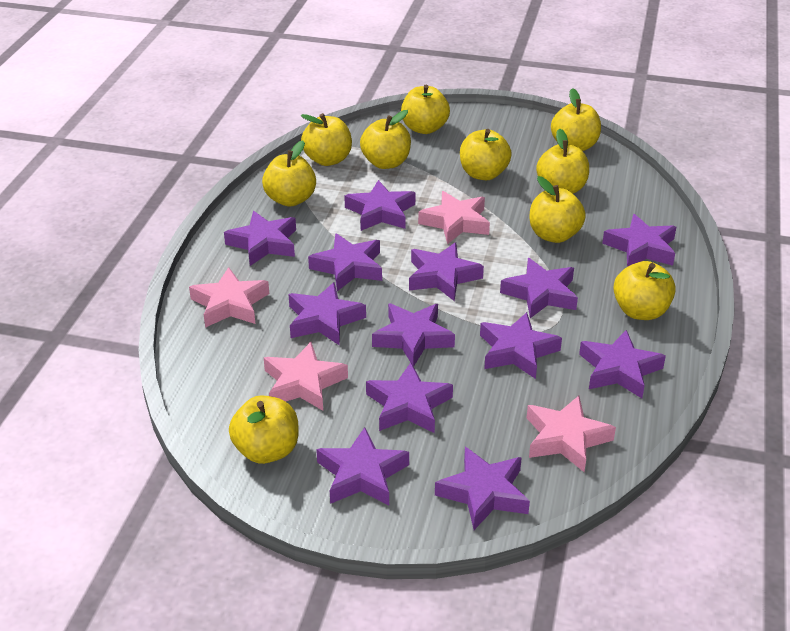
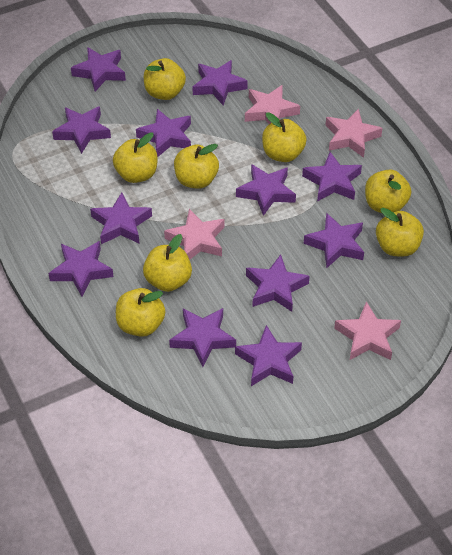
purple star: 13 -> 12
yellow apple: 10 -> 8

